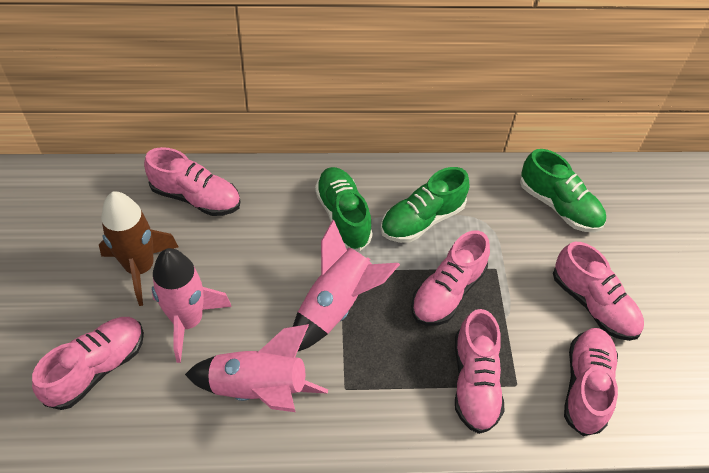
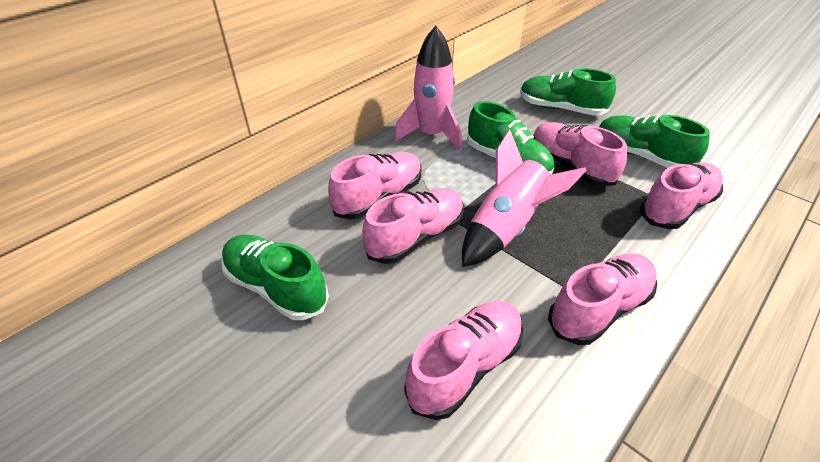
brown rocket: 1 -> 0
green shoe: 3 -> 4
pink rocket: 3 -> 2

